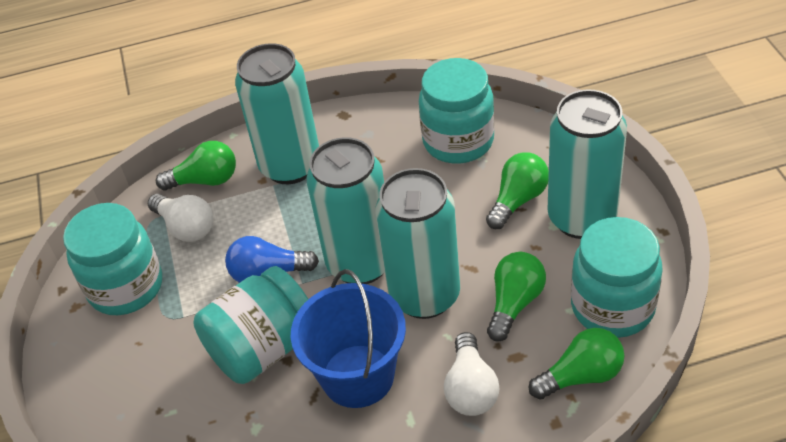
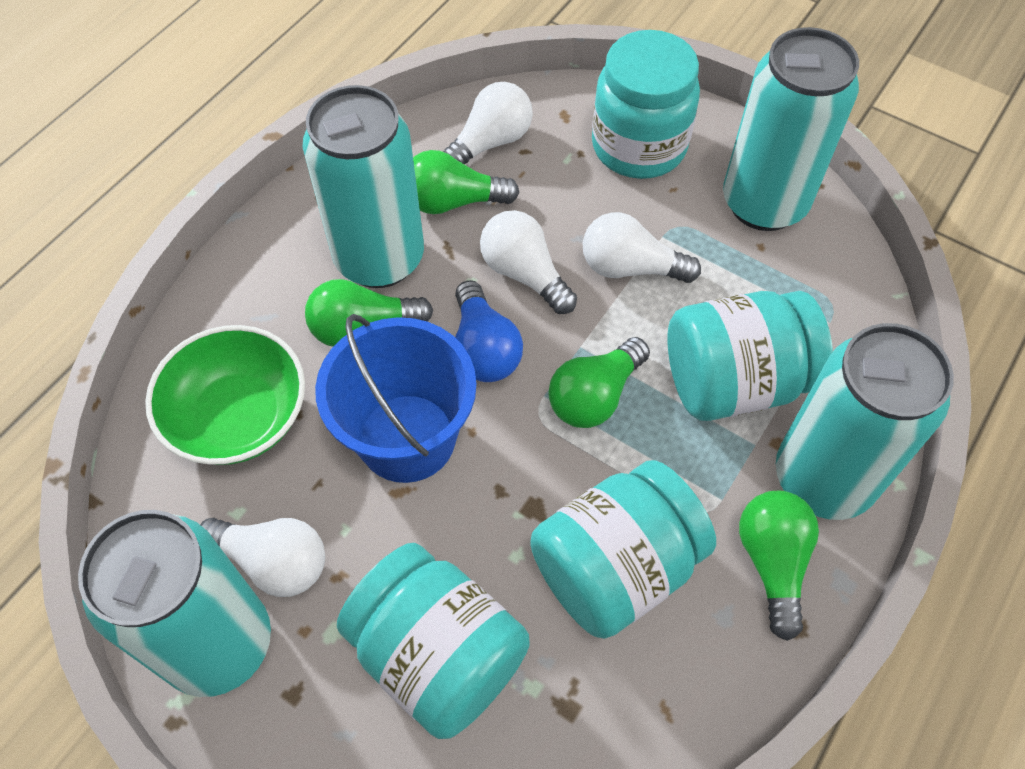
green bowl: 0 -> 1
white light bulb: 2 -> 4

